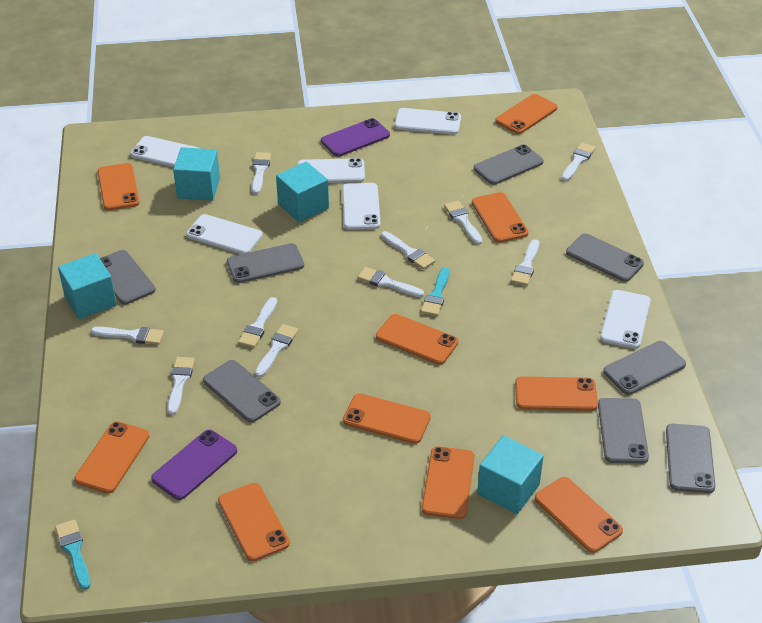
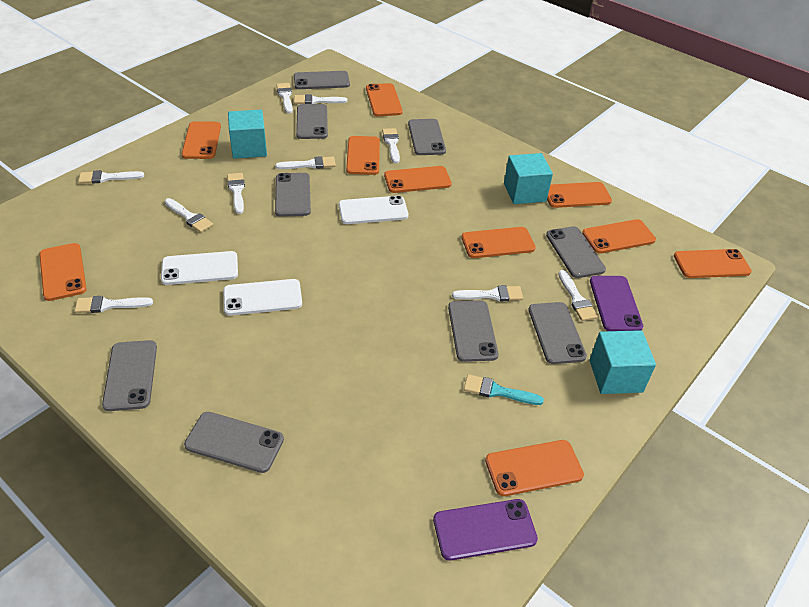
grey phone: 8 -> 9
turquoise brush: 2 -> 1
turquoise cube: 4 -> 3
white phone: 6 -> 3

